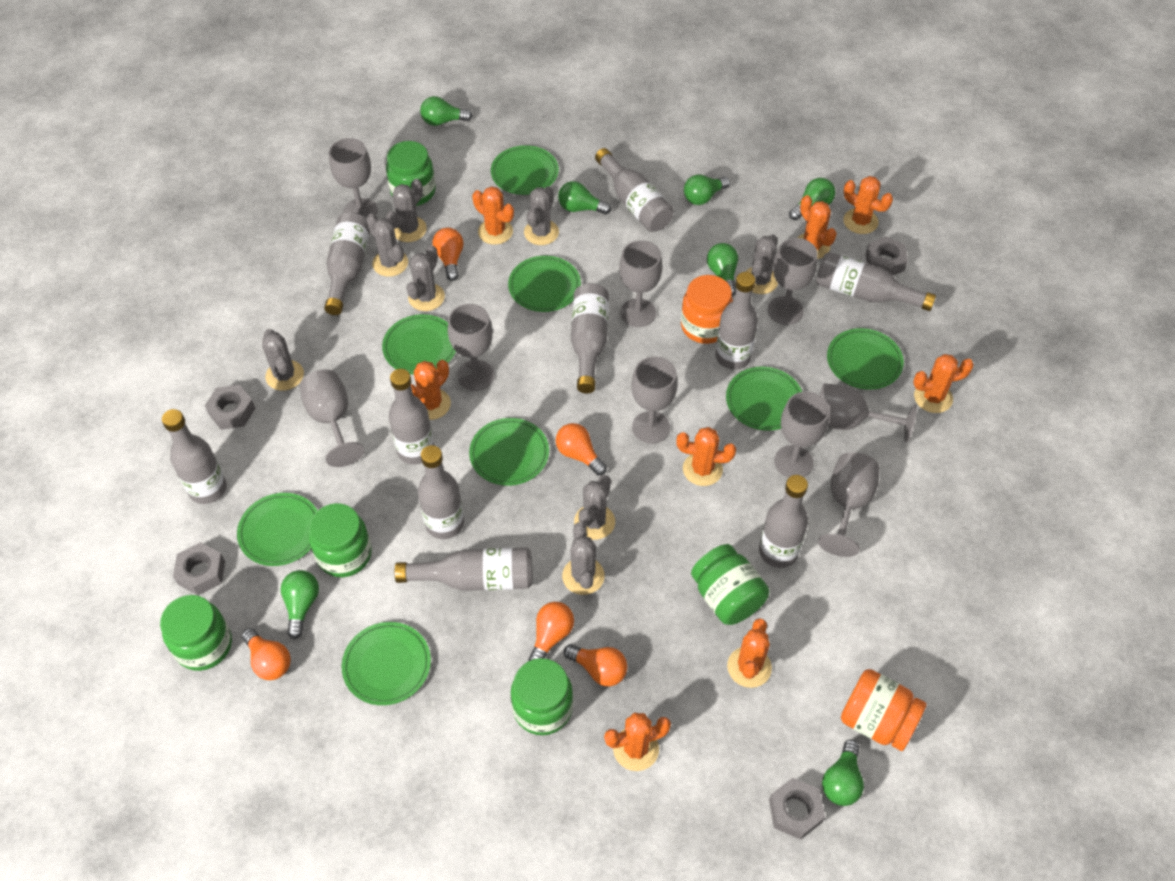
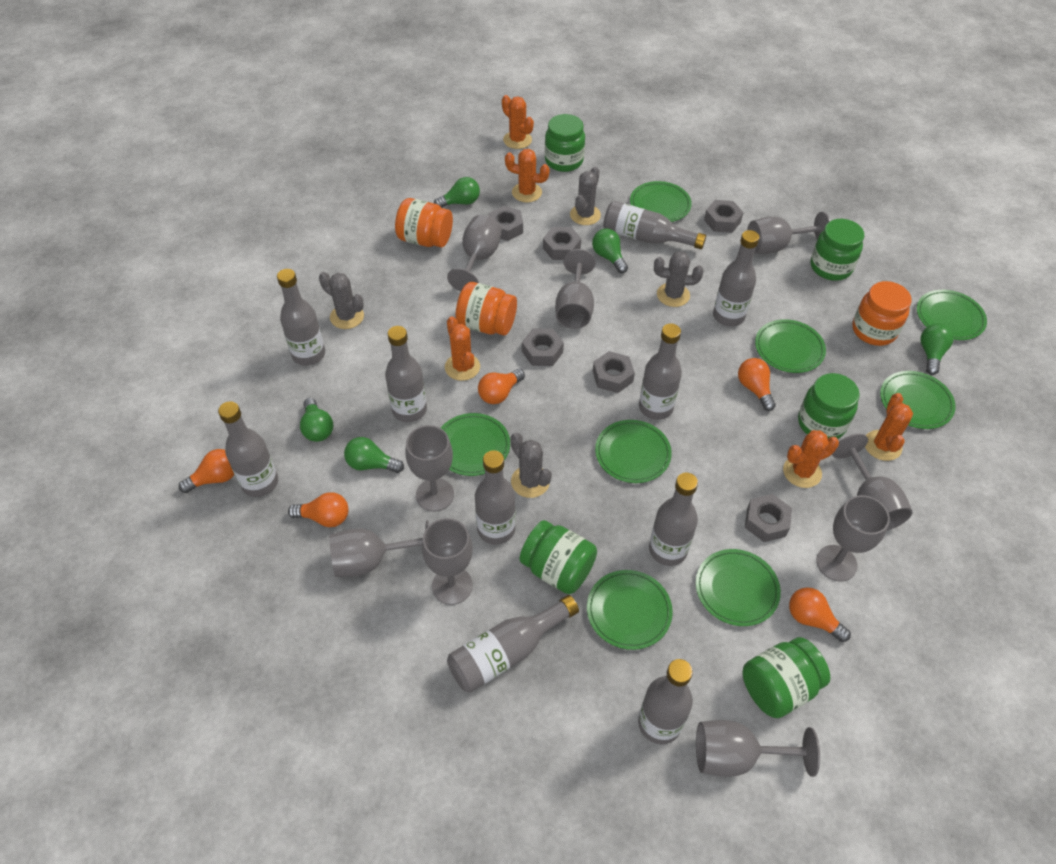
green light bulb: 7 -> 5
grey cactus: 8 -> 4
grey nut: 4 -> 6
orange cactus: 8 -> 5
orange jar: 2 -> 3

